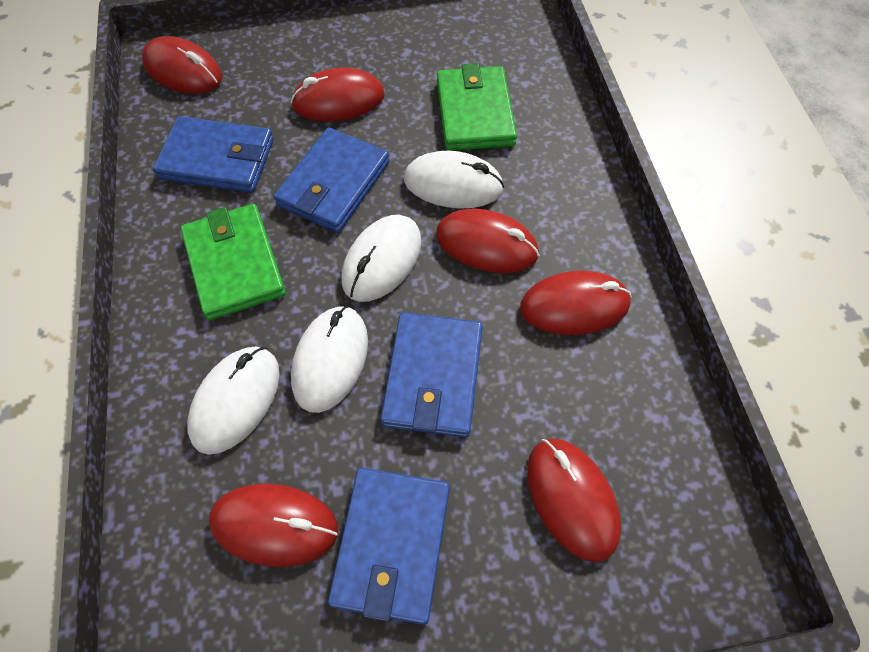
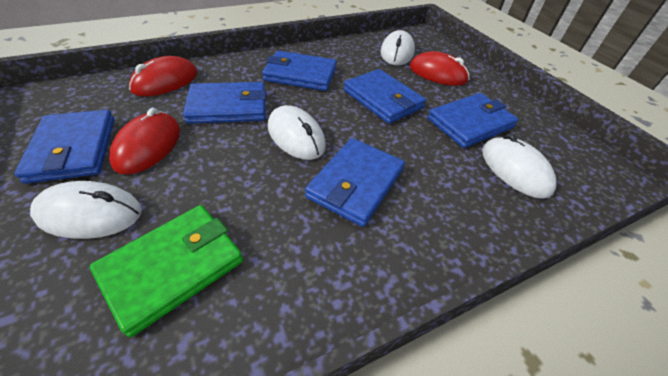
blue wallet: 4 -> 6
green wallet: 2 -> 1
red mouse: 6 -> 3

